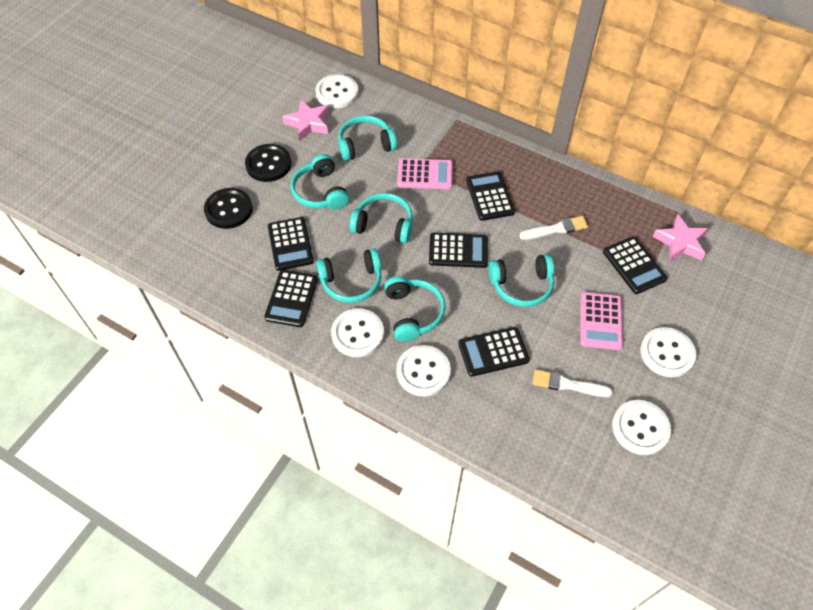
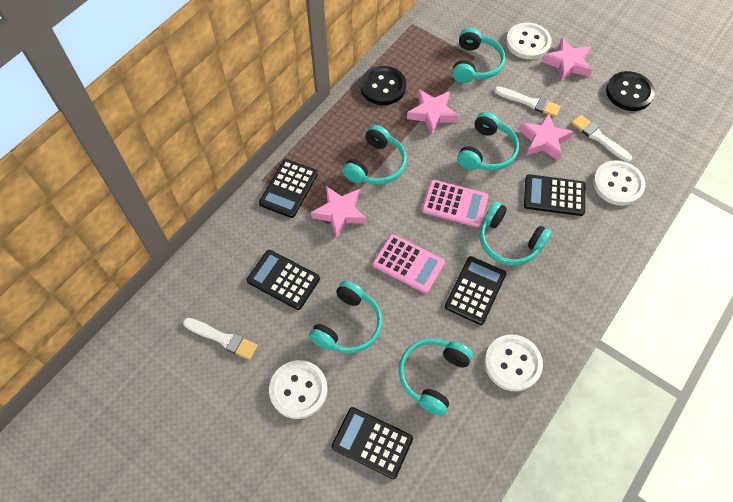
black calculator: 6 -> 5
pink star: 2 -> 4
white brush: 2 -> 3
white button: 5 -> 4

